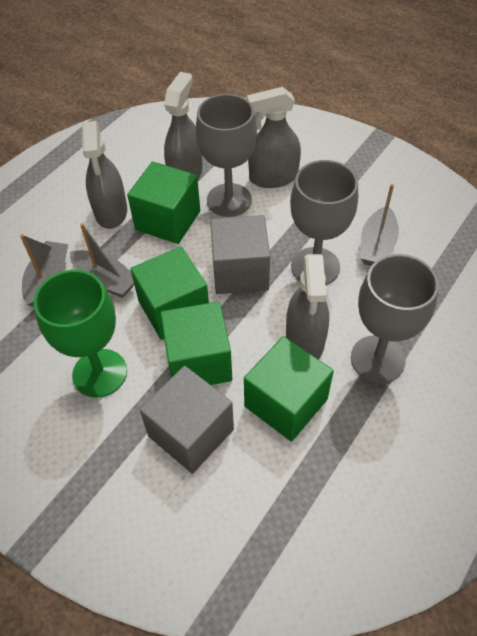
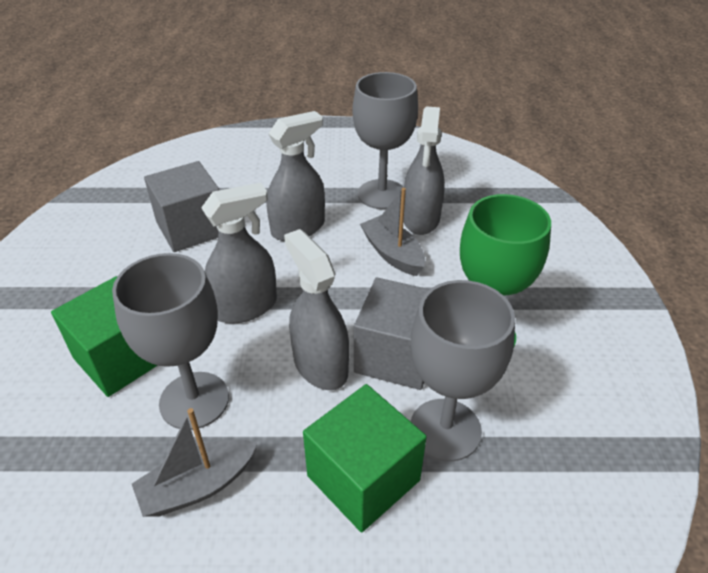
green cube: 4 -> 2
grey boat: 3 -> 2

